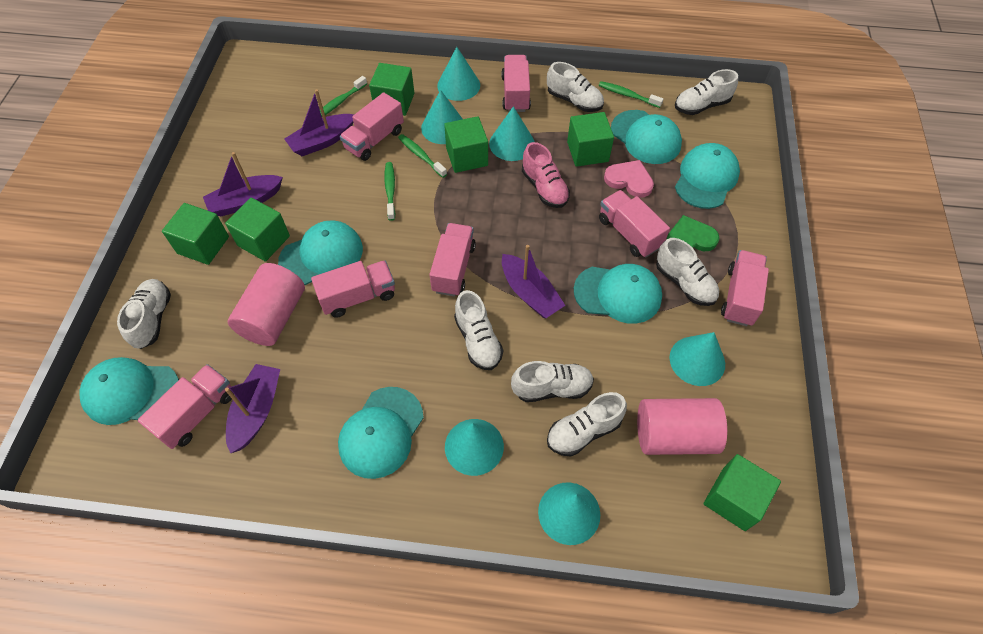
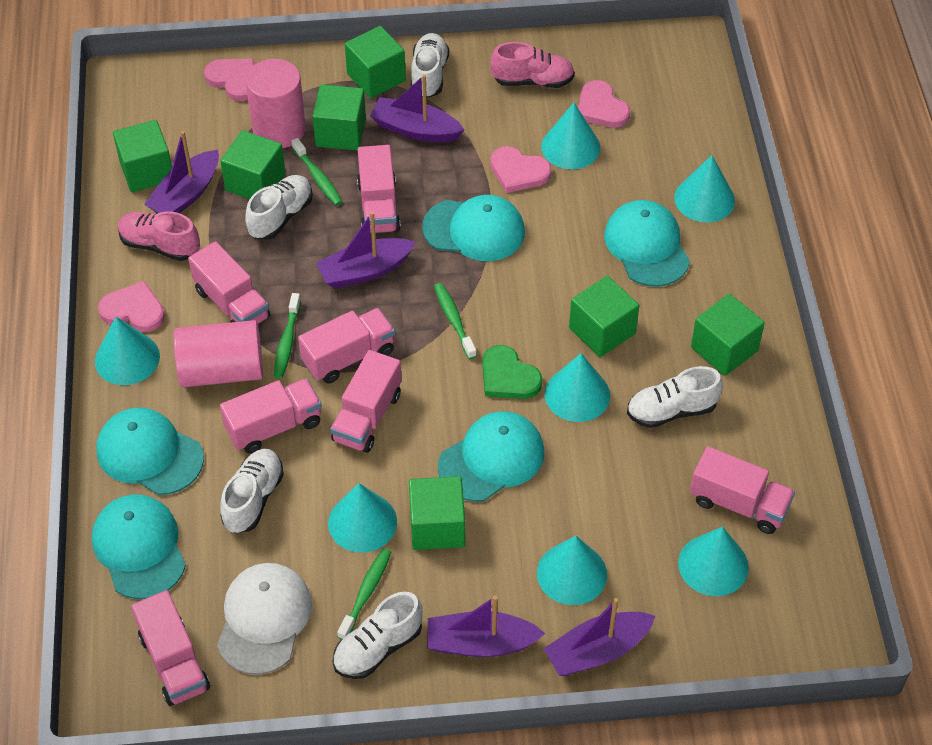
green cube: 6 -> 7
pink heart: 1 -> 4
pink shoe: 1 -> 2
purple boat: 4 -> 5
turquoise cap: 6 -> 5
turquoise cone: 6 -> 7
white cap: 0 -> 1
white shoe: 7 -> 5

